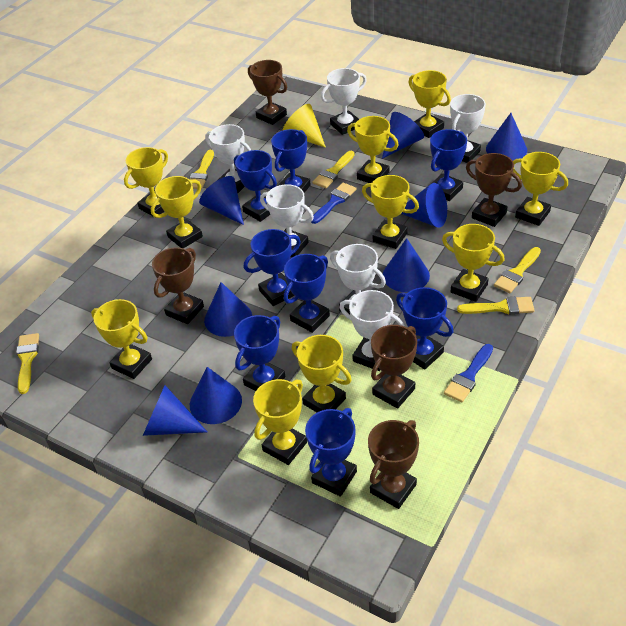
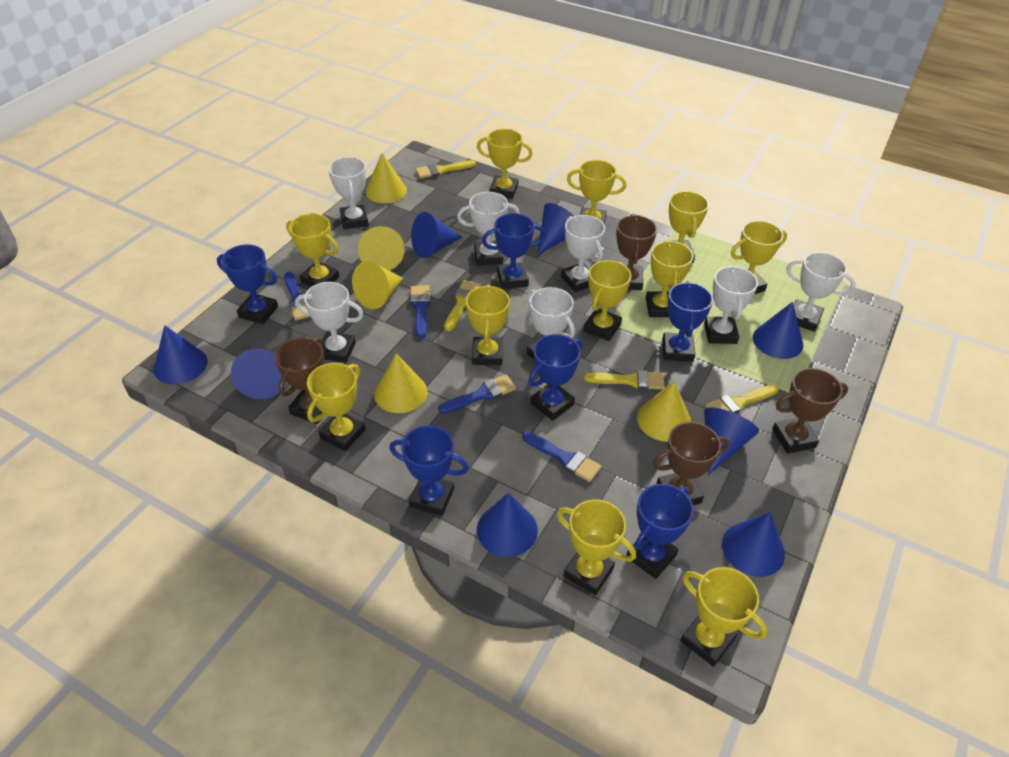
blue brush: 2 -> 4
blue trophy: 8 -> 6
brown trophy: 5 -> 4
white trophy: 6 -> 7
yellow brush: 5 -> 4
yellow cone: 1 -> 5
yellow trophy: 10 -> 11

